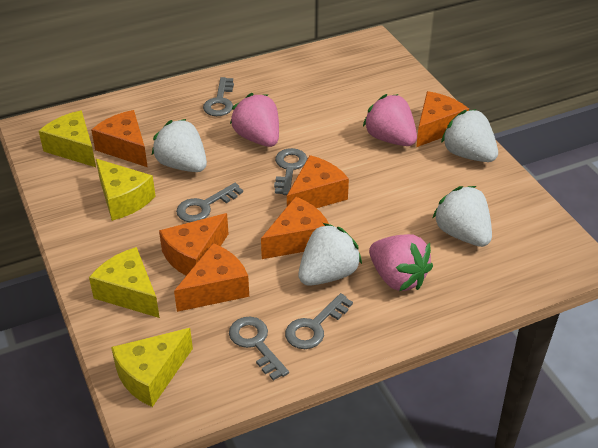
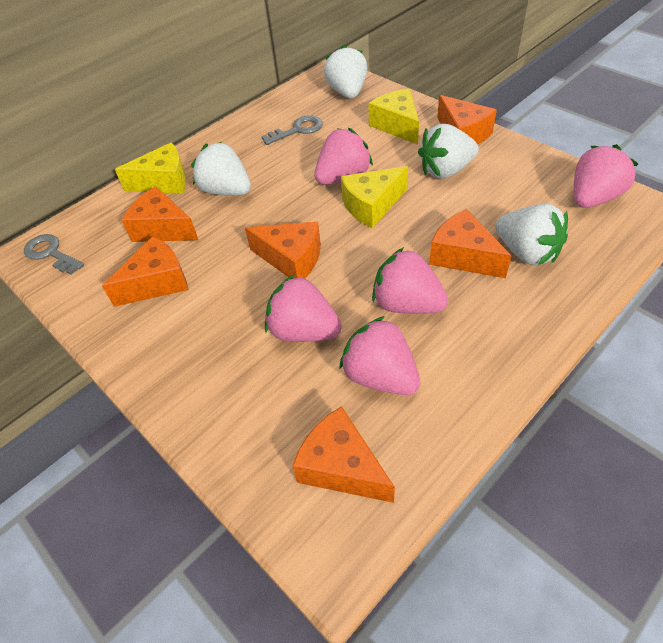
grey key: 5 -> 2
pink strawberry: 3 -> 5
yellow cheese: 4 -> 3

